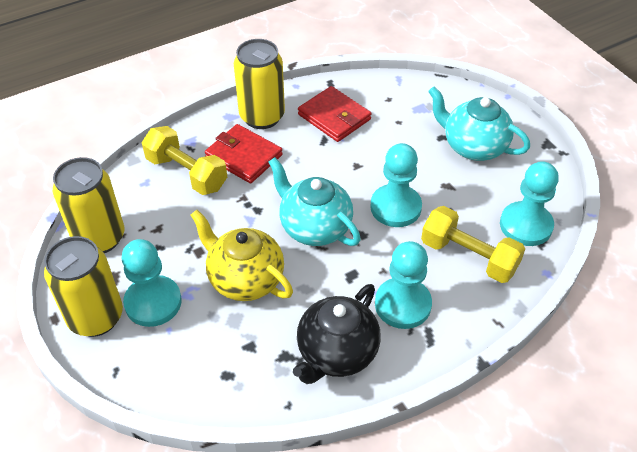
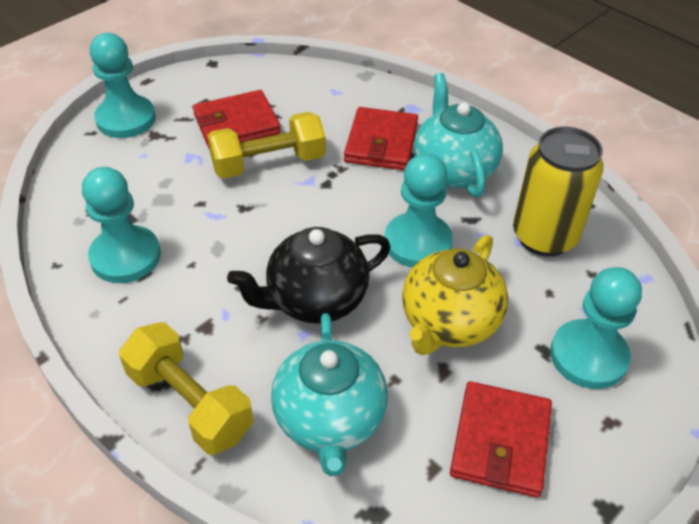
red wallet: 2 -> 3
yellow can: 3 -> 1

